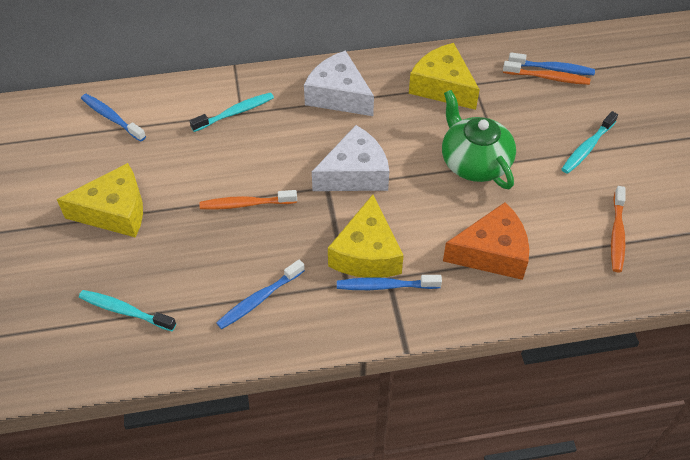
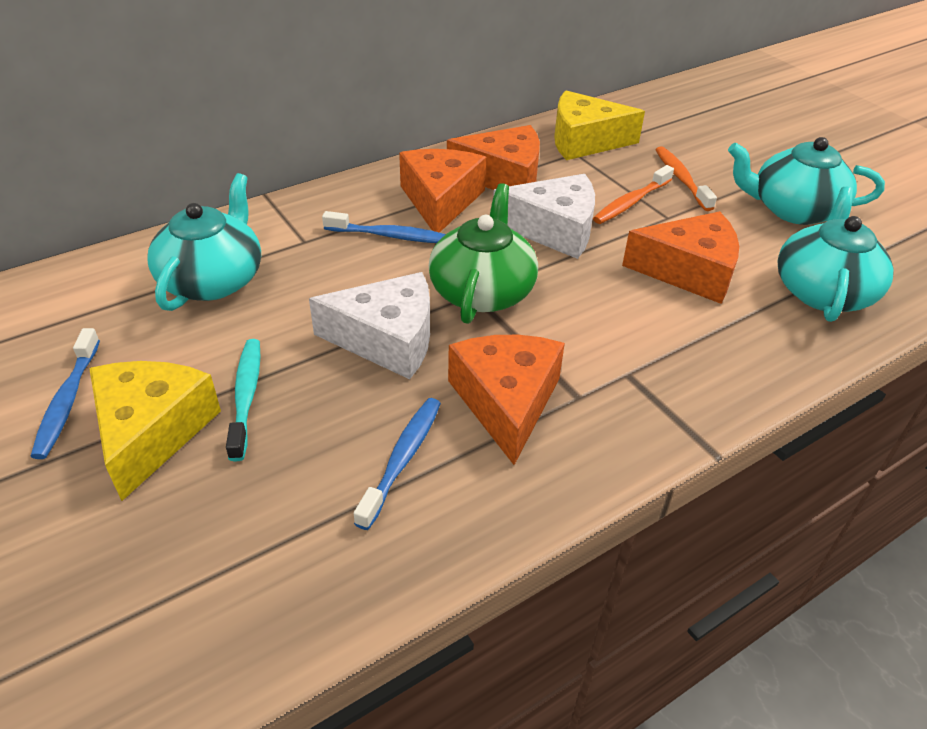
blue toothbrush: 4 -> 3
orange cheese: 1 -> 4
orange toothbrush: 3 -> 2
turquoise teapot: 0 -> 3
turquoise toothbrush: 3 -> 1
yellow cheese: 3 -> 2

